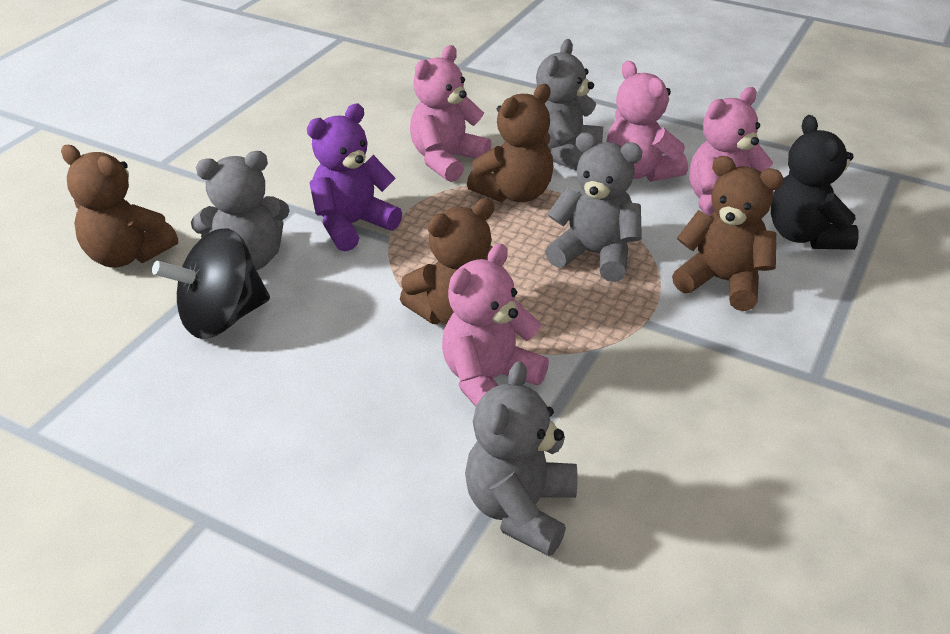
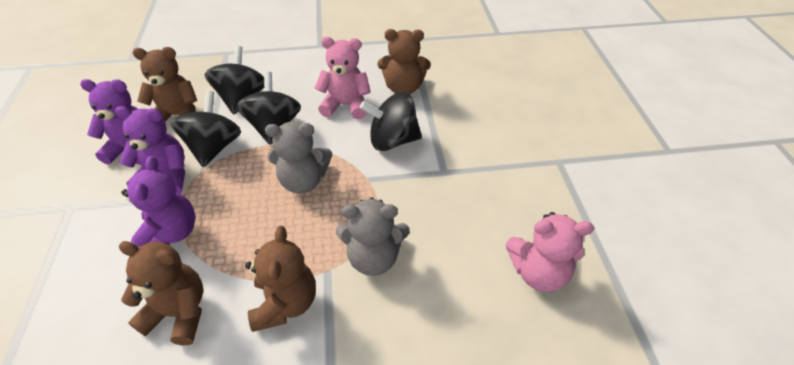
black spinning top: 1 -> 4
black teddy bear: 1 -> 0
grey teddy bear: 4 -> 2
pink teddy bear: 4 -> 2
purple teddy bear: 1 -> 3

